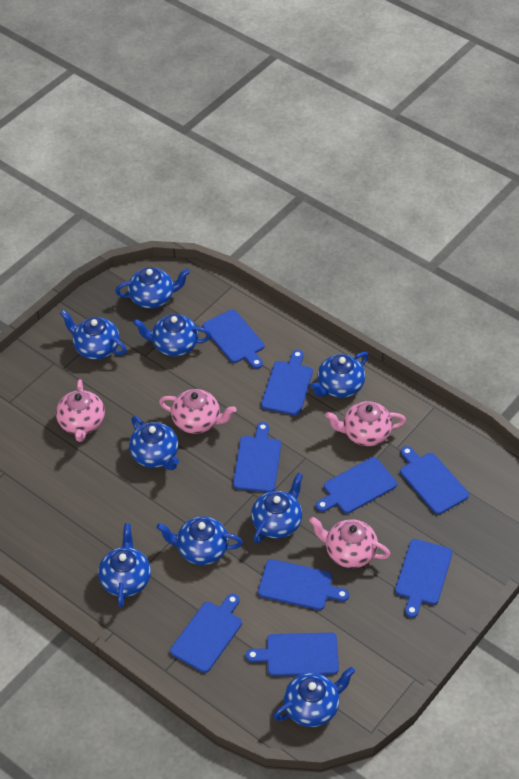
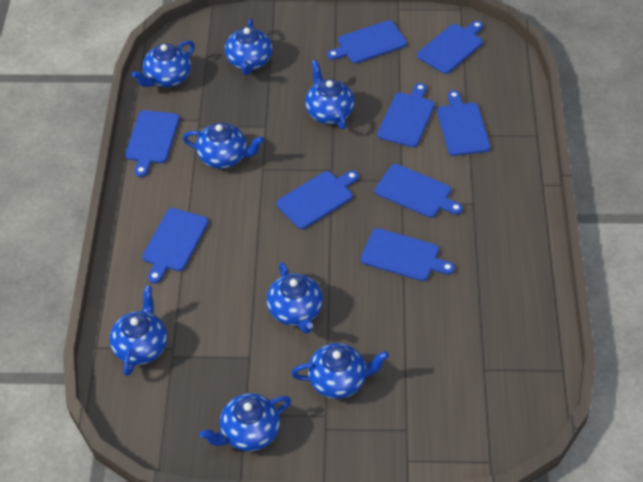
blue teapot: 9 -> 8
pink teapot: 4 -> 0

